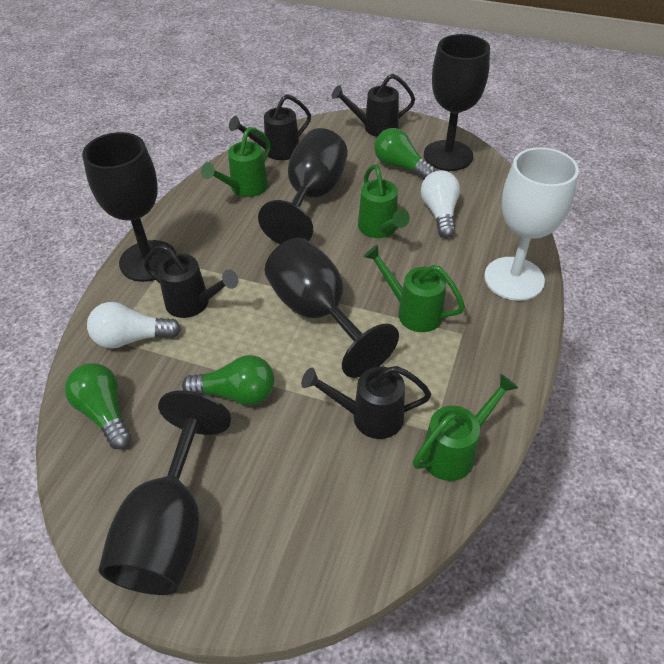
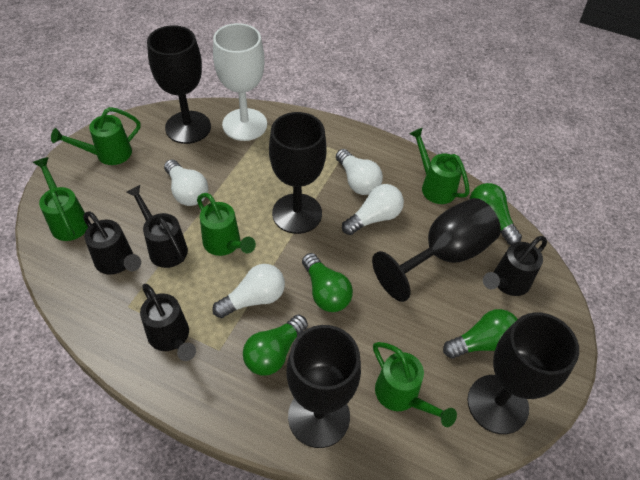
green light bulb: 3 -> 4
green watering can: 4 -> 5
white light bulb: 2 -> 4

